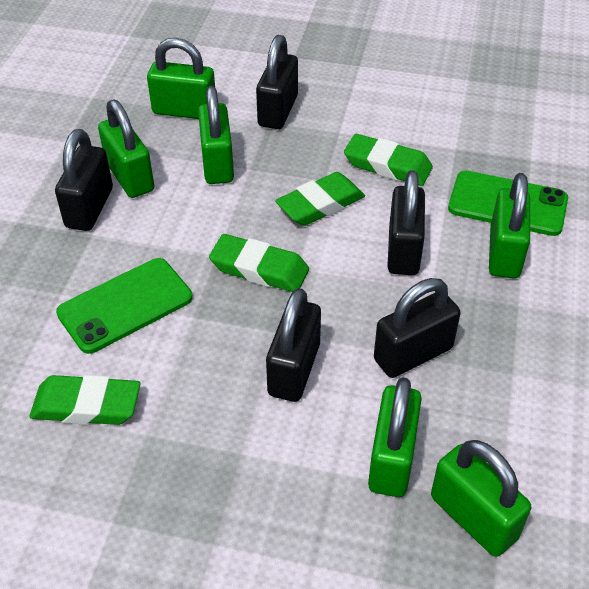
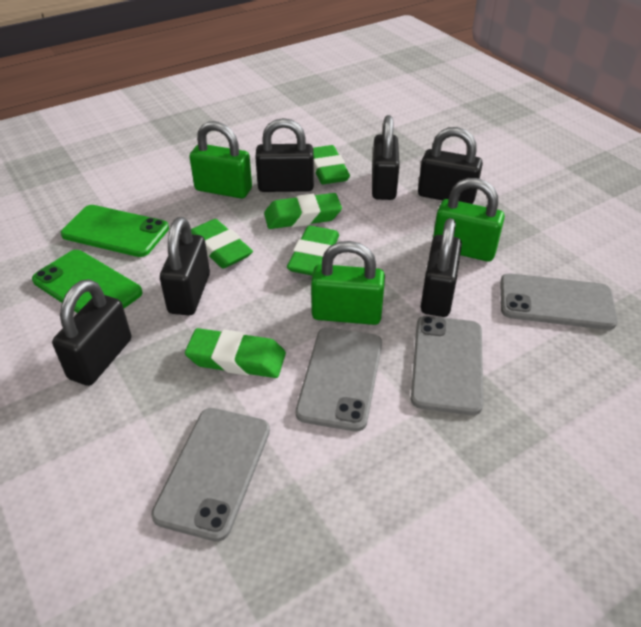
black padlock: 5 -> 6
green eraser: 4 -> 5
green padlock: 6 -> 3
grey phone: 0 -> 4

